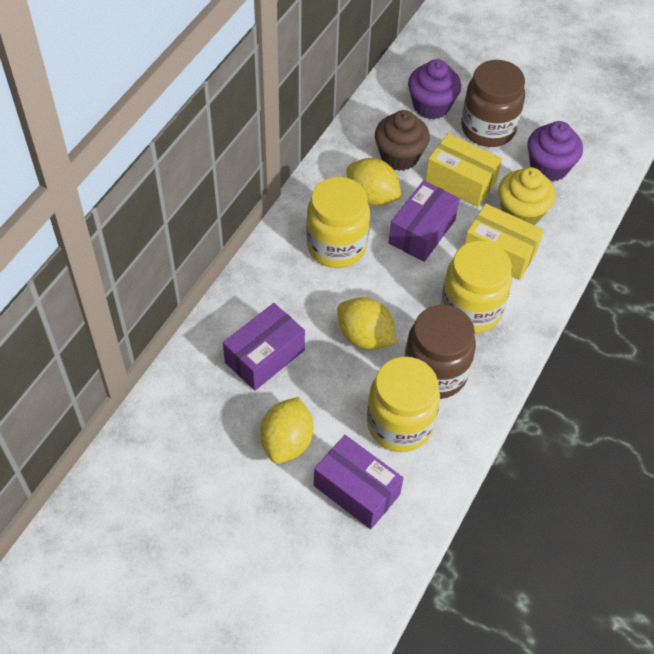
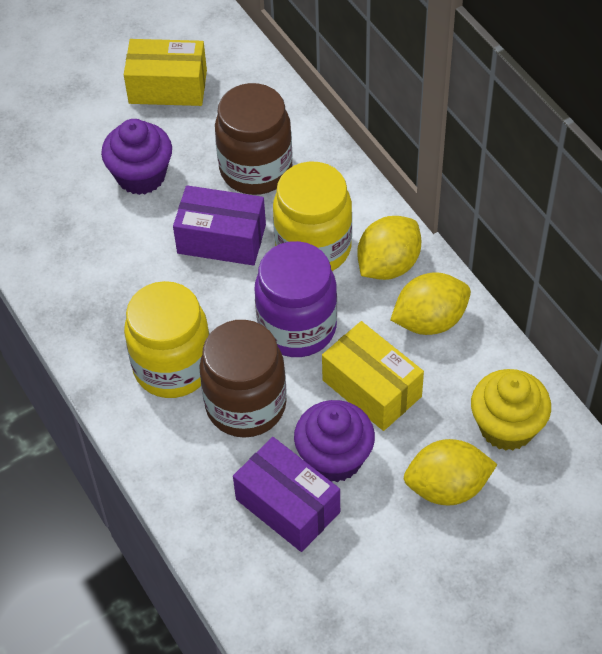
brown cupcake: 1 -> 0
purple box: 3 -> 2
purple jar: 0 -> 1
yellow jar: 3 -> 2

